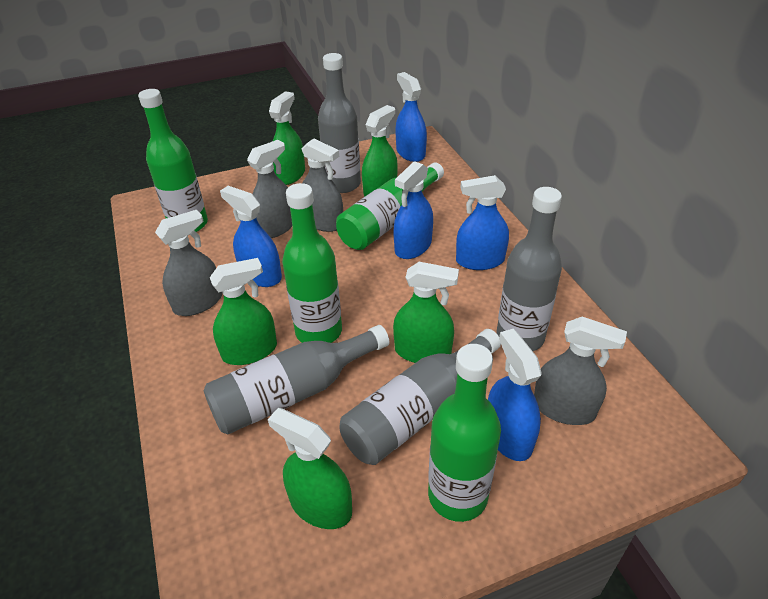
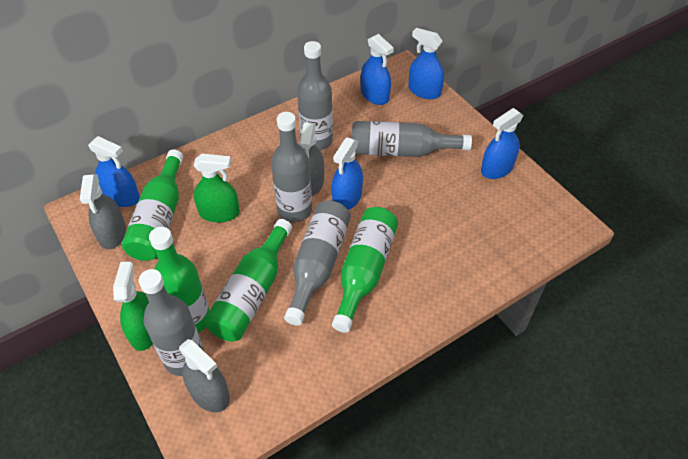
green spray bottle: 5 -> 2
grey bottle: 4 -> 5
grey spray bottle: 4 -> 3

